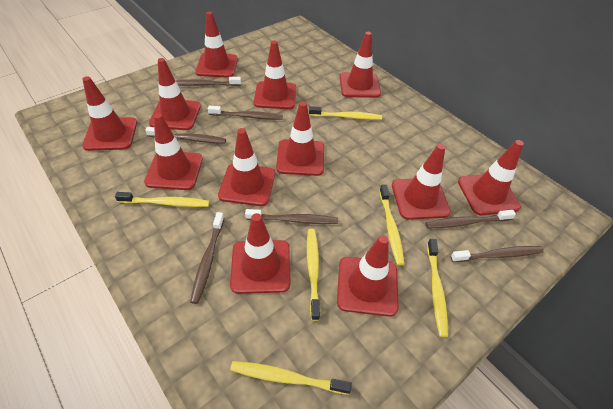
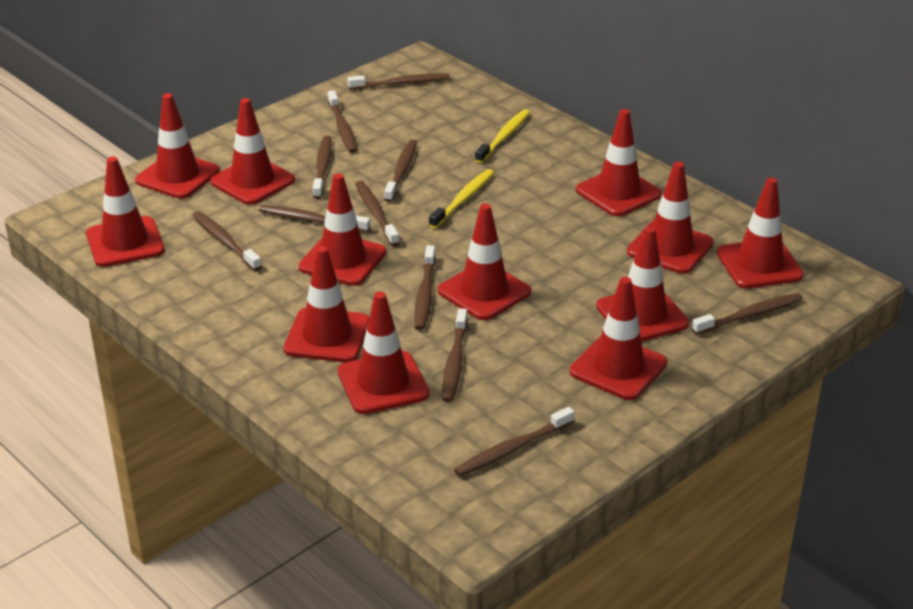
brown toothbrush: 7 -> 11
yellow toothbrush: 6 -> 2

